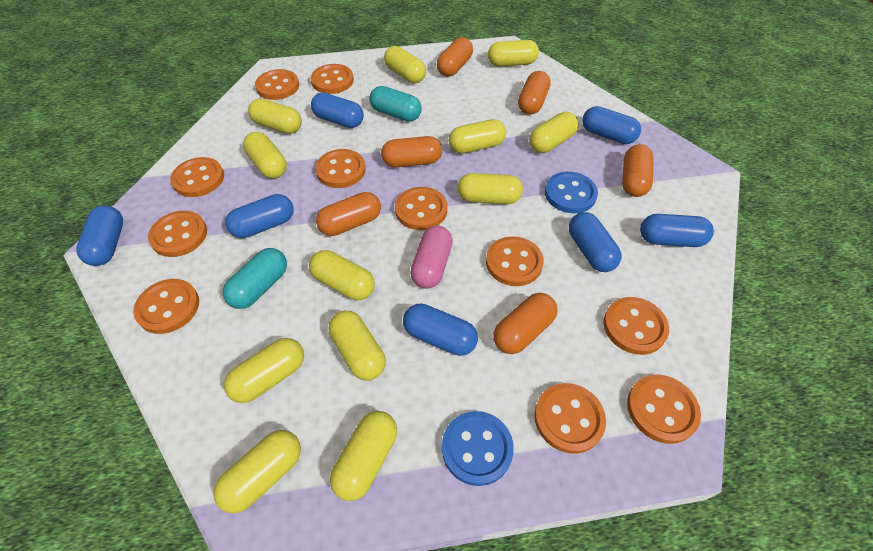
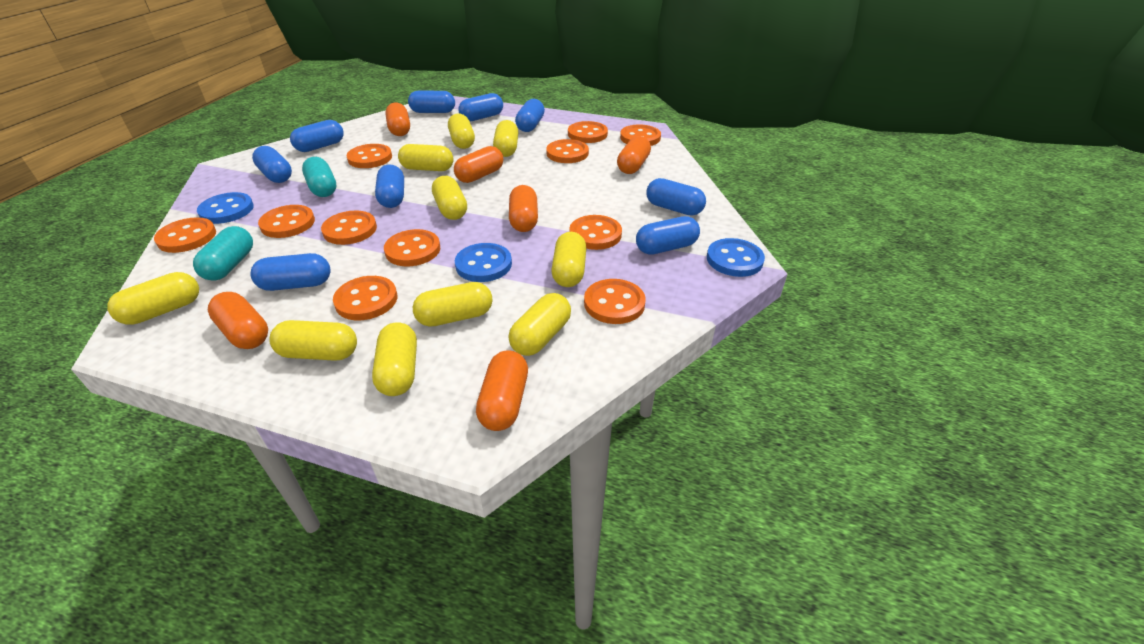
blue button: 2 -> 3
blue capsule: 7 -> 9
pink capsule: 1 -> 0
yellow capsule: 12 -> 10

